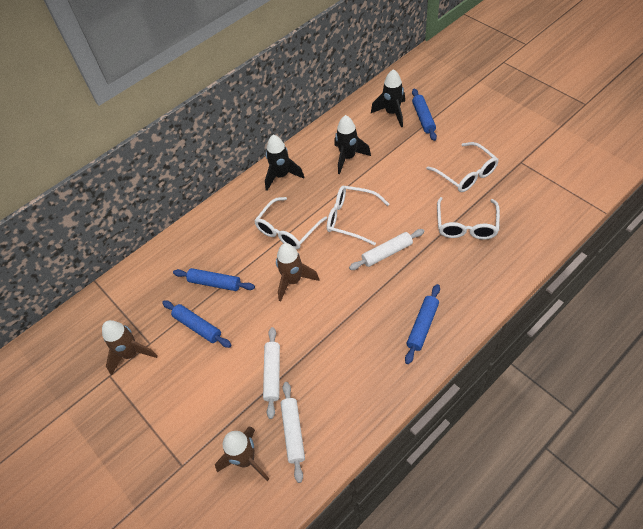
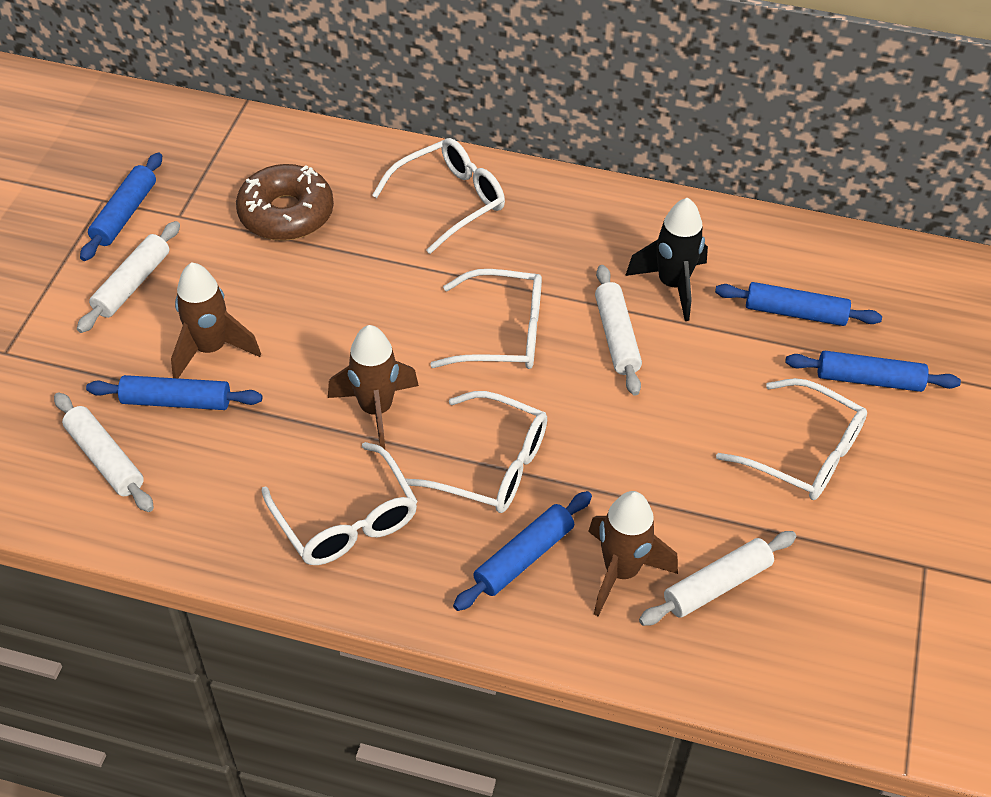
black rocket: 3 -> 1
blue rolling pin: 4 -> 5
brown donut: 0 -> 1
white glasses: 4 -> 5
white rolling pin: 3 -> 4

